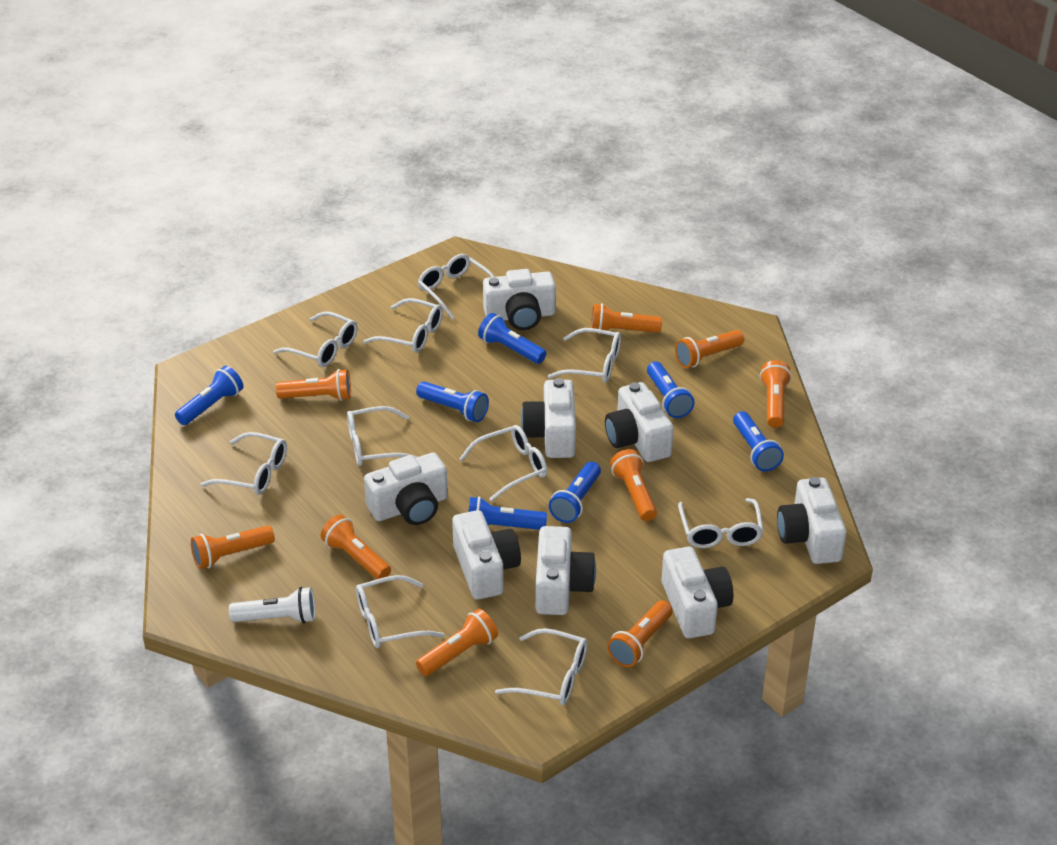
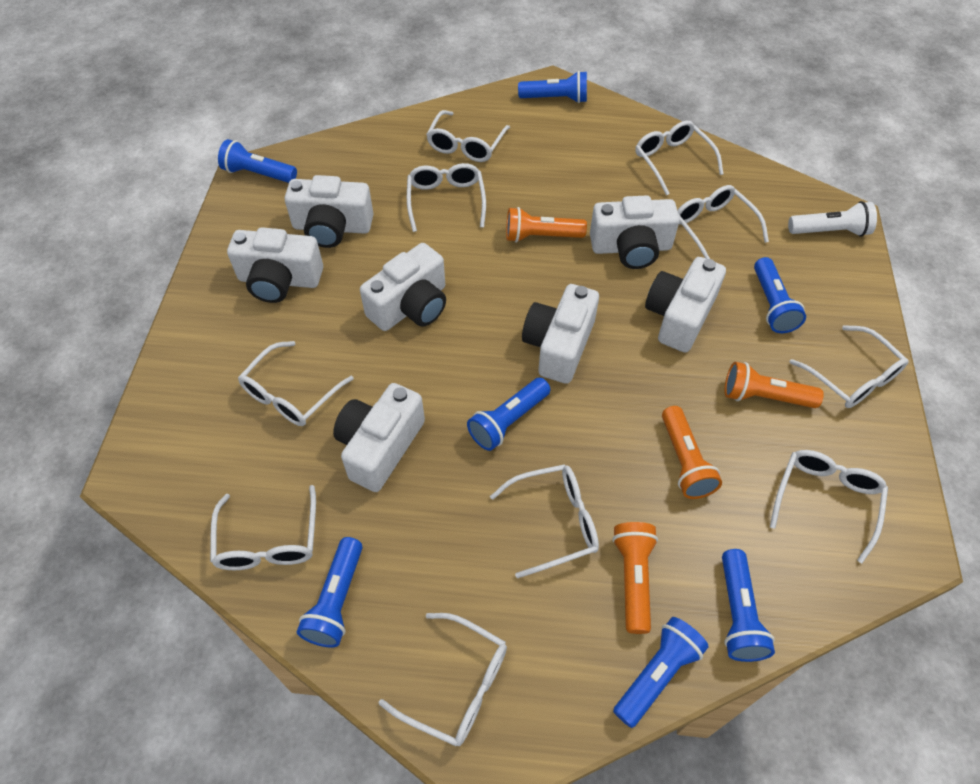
orange flashlight: 9 -> 4
white camera: 8 -> 7

